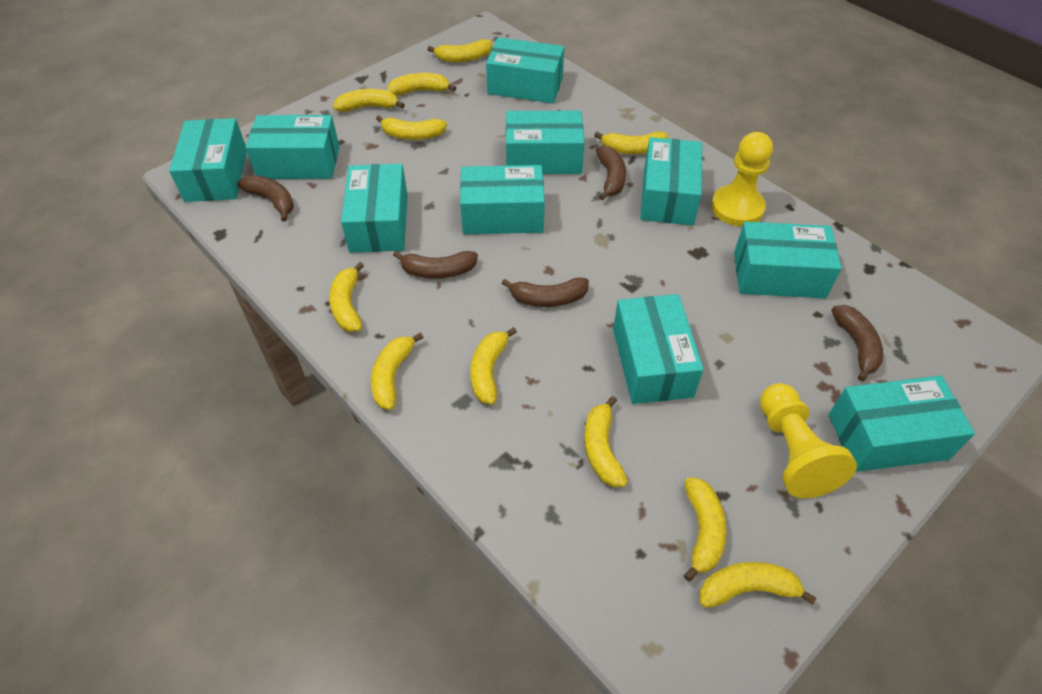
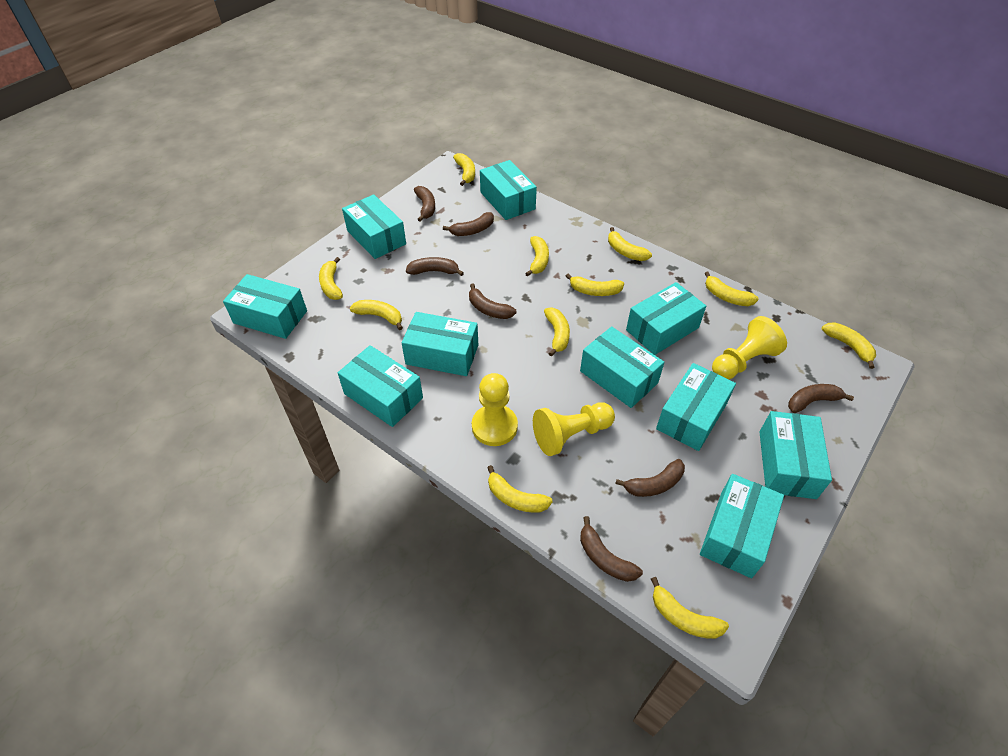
brown banana: 5 -> 7
yellow pawn: 2 -> 3

